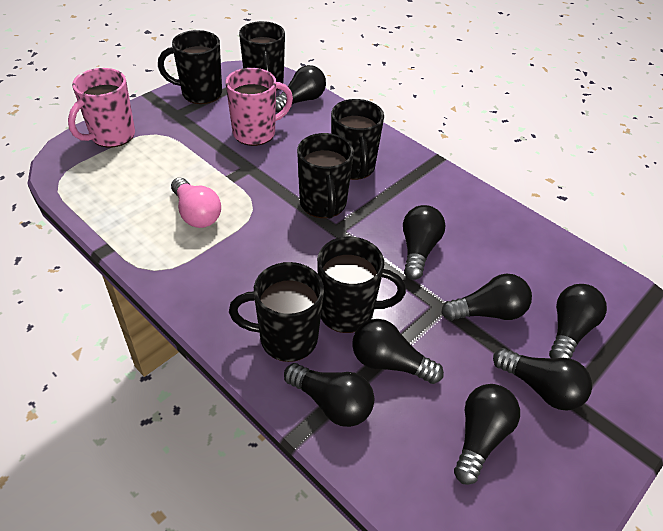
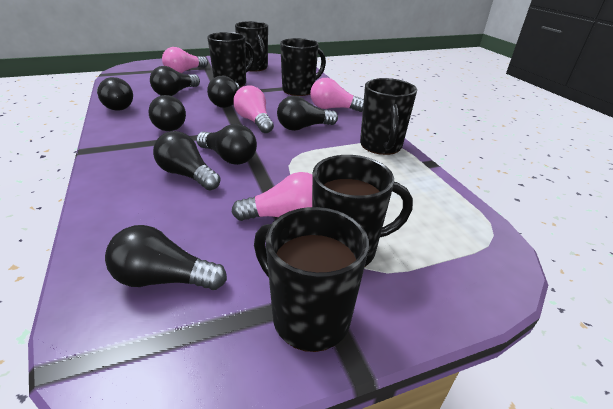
pink light bulb: 1 -> 4
pink mug: 2 -> 0

